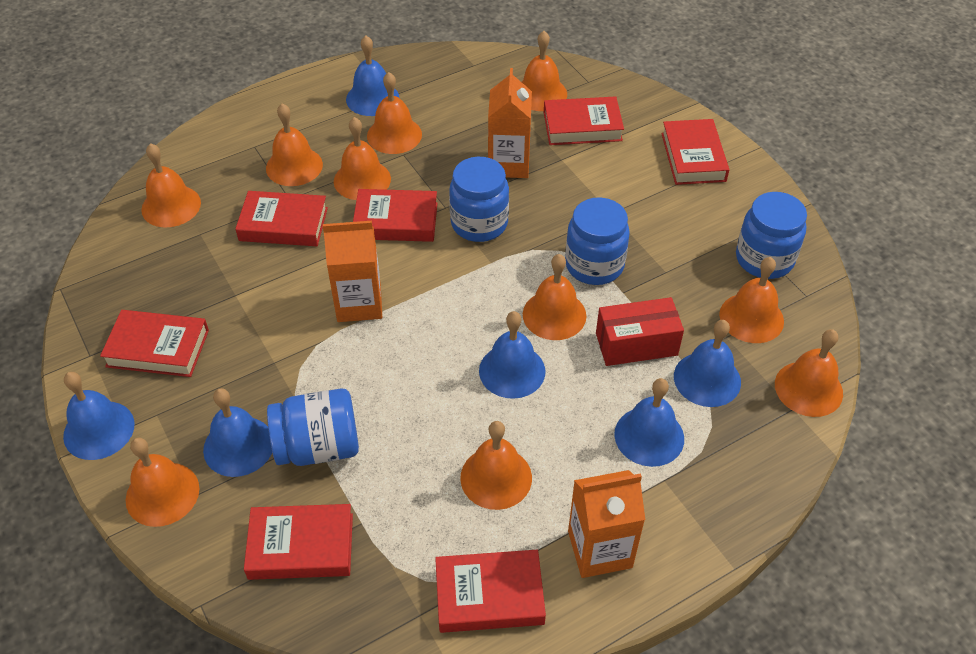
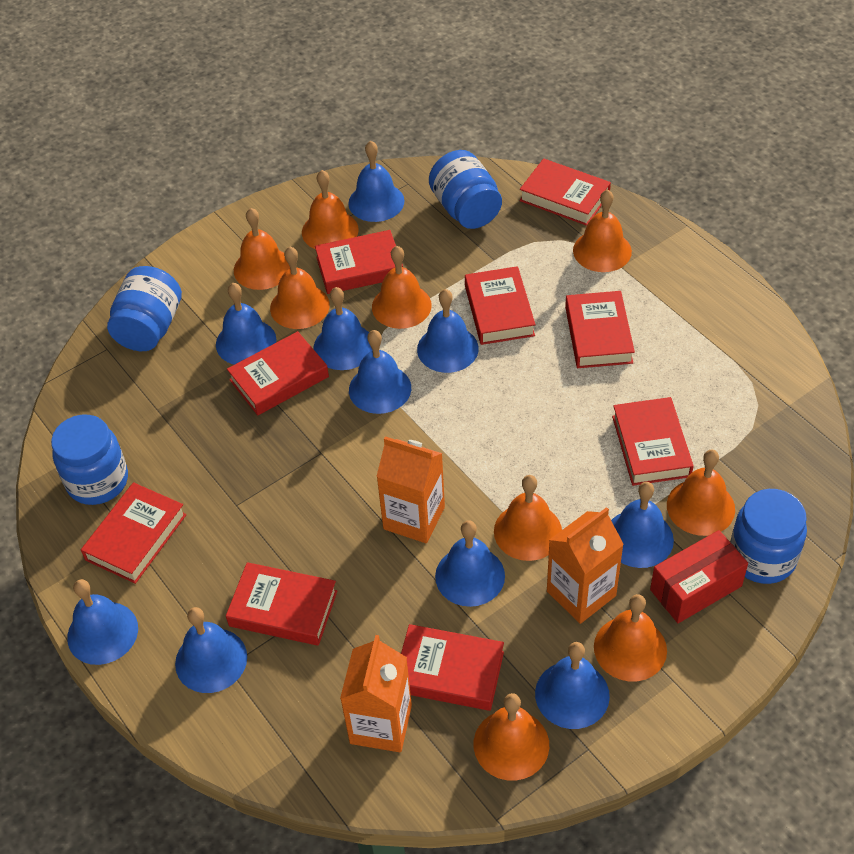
blue bell: 6 -> 10
orange bell: 10 -> 9
red book: 7 -> 9

